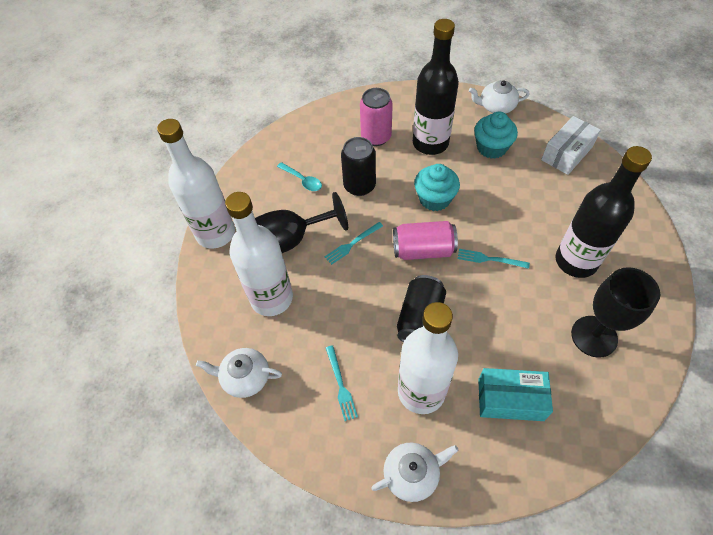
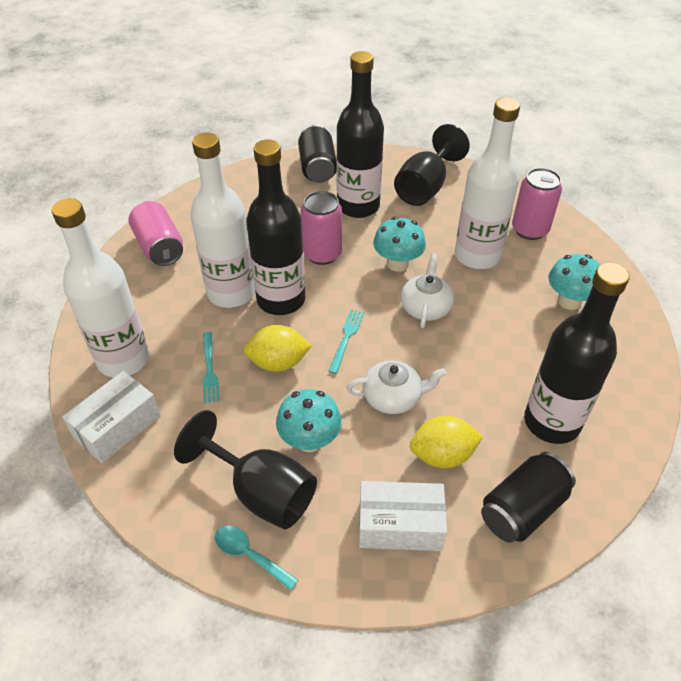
black bottle: 2 -> 3
pink can: 2 -> 3
turquoise box: 1 -> 0
turquoise cupcake: 2 -> 0
turquoise fork: 3 -> 2
turquoise mushroom: 0 -> 3
white box: 1 -> 2
white teapot: 3 -> 2
yellow lemon: 0 -> 2

